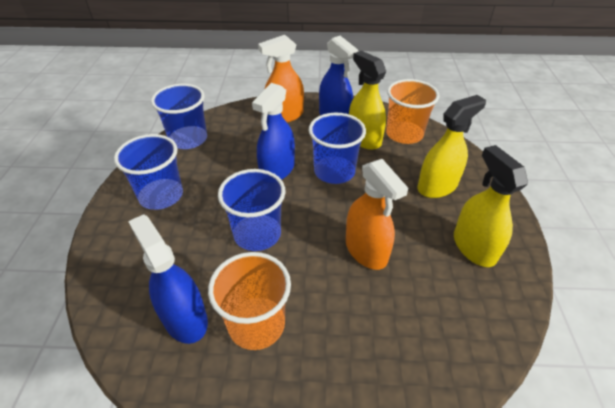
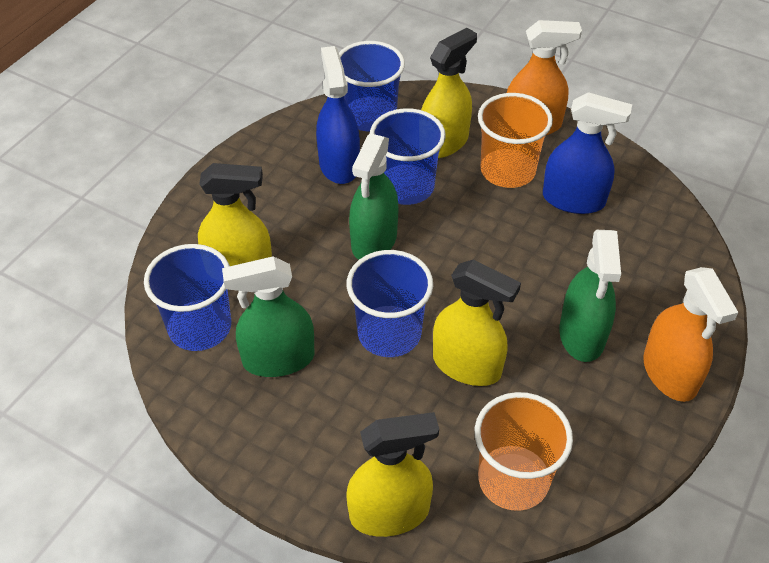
blue spray bottle: 3 -> 2
green spray bottle: 0 -> 3
yellow spray bottle: 3 -> 4

